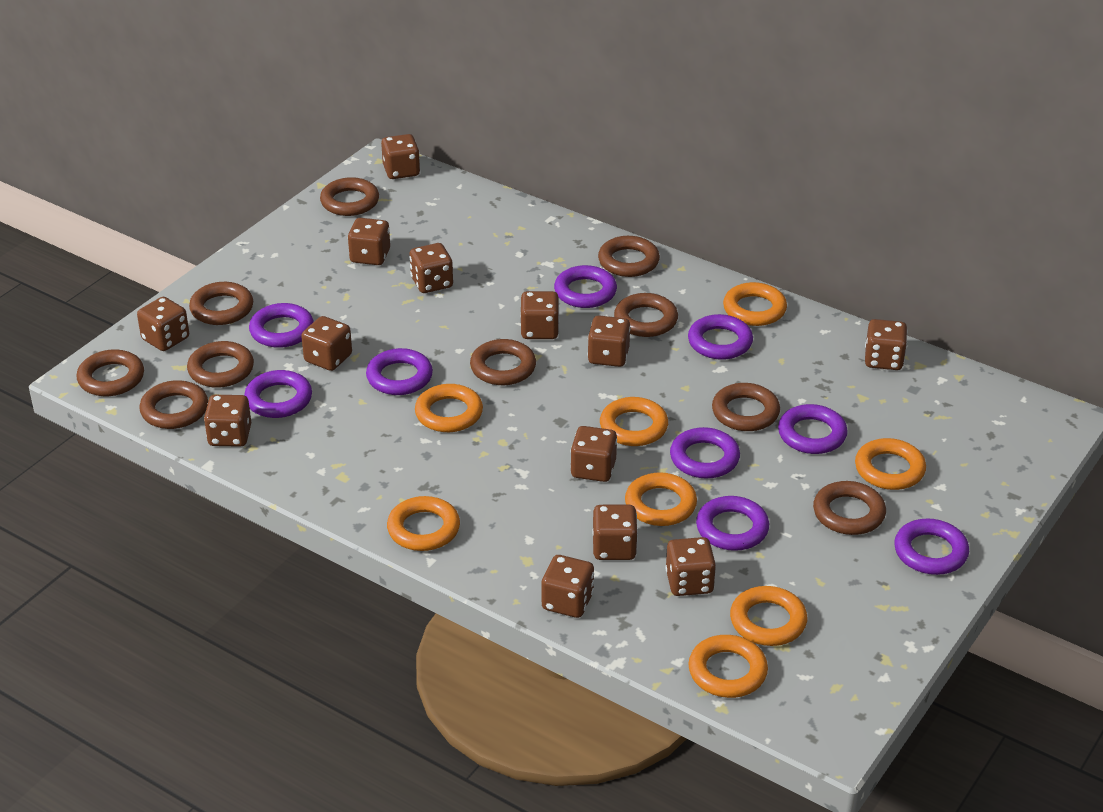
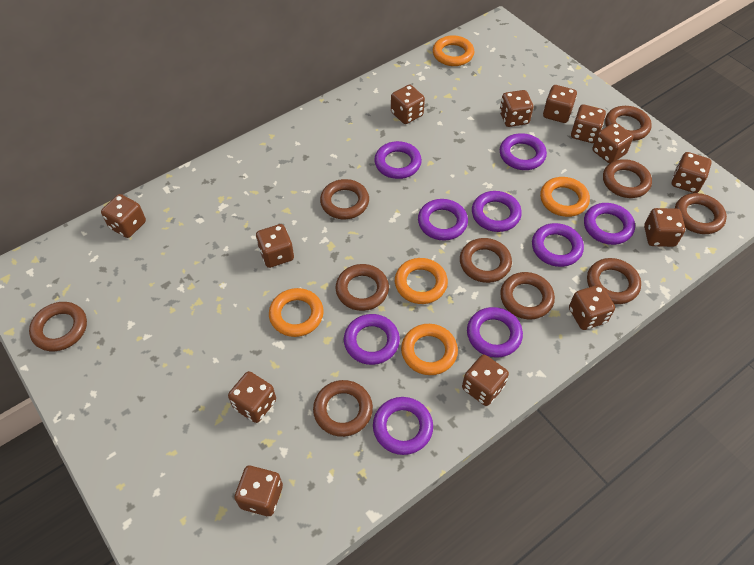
orange ring: 8 -> 5

